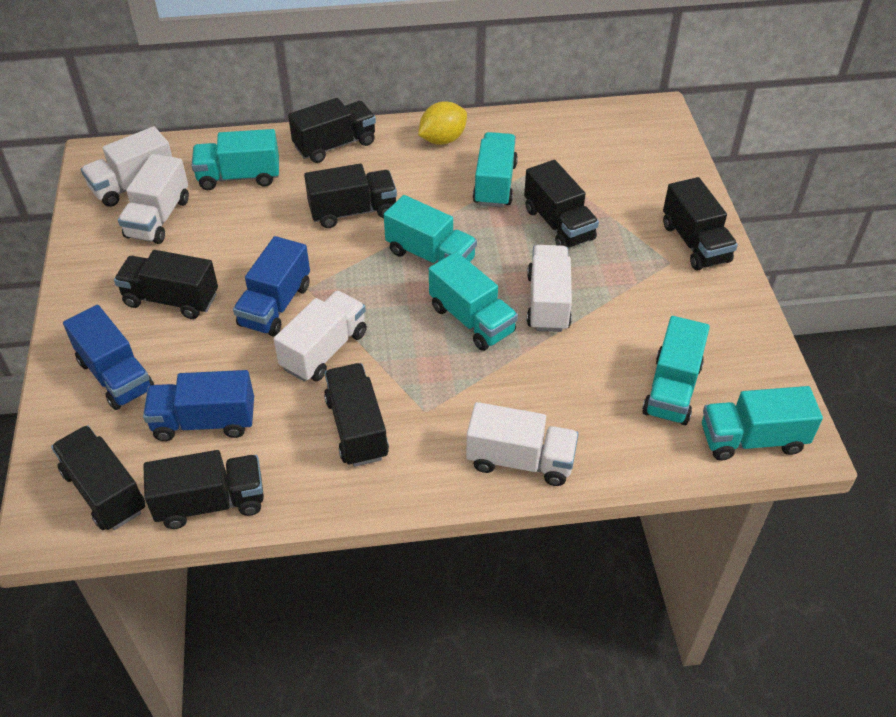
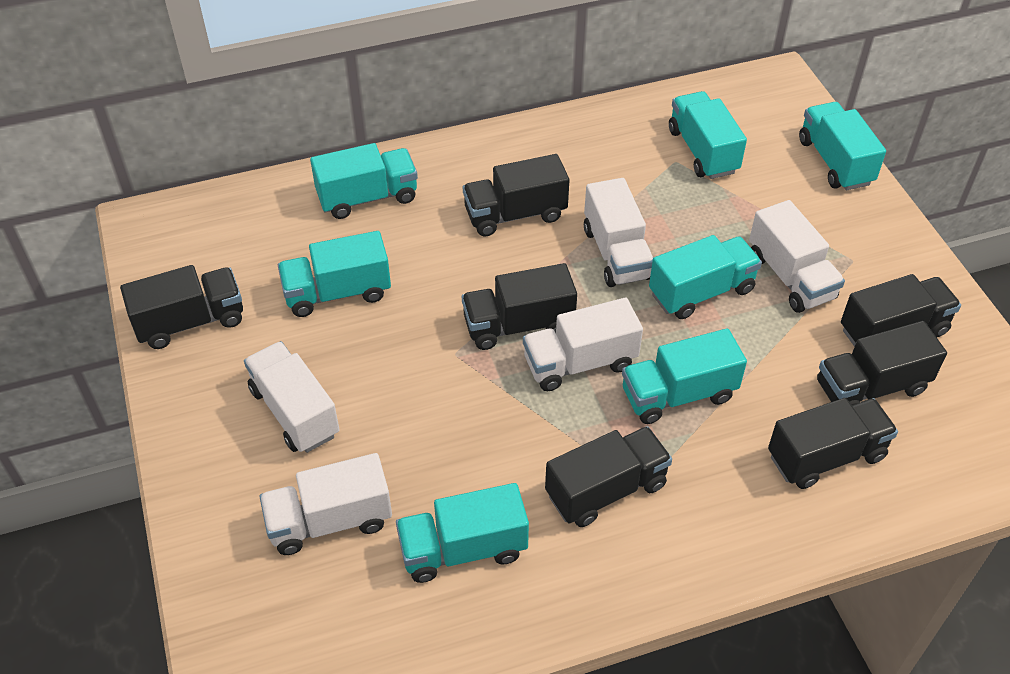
black truck: 8 -> 7
blue truck: 3 -> 0
turquoise truck: 6 -> 7
yellow lemon: 1 -> 0

